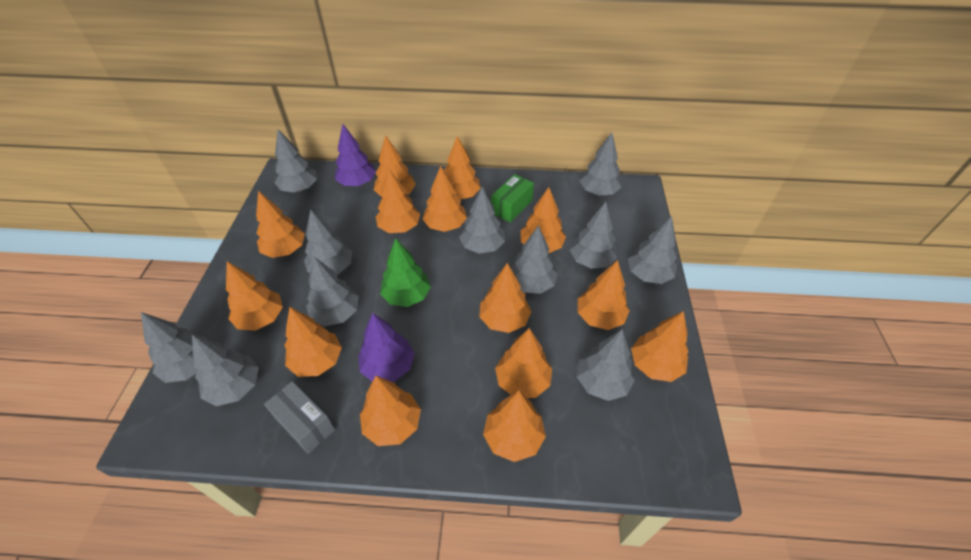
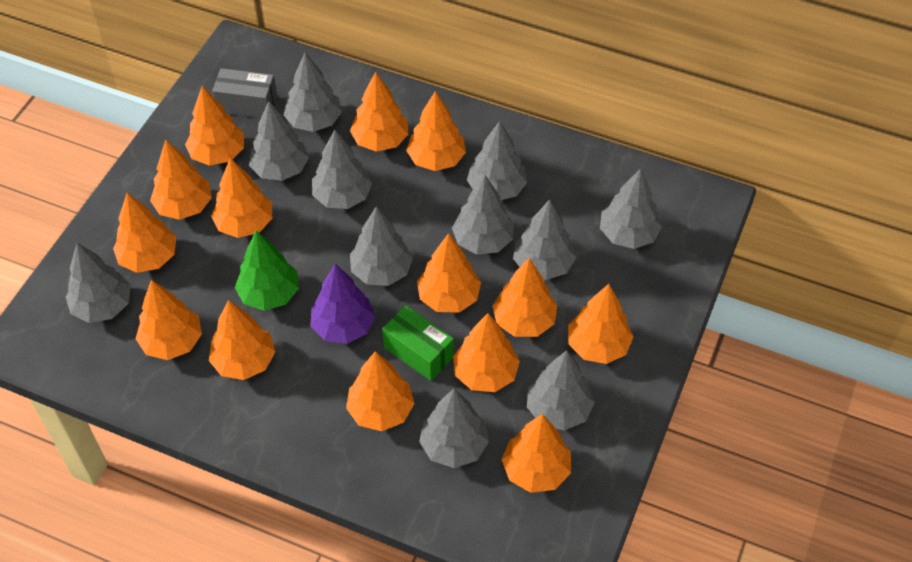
purple tree: 2 -> 1

